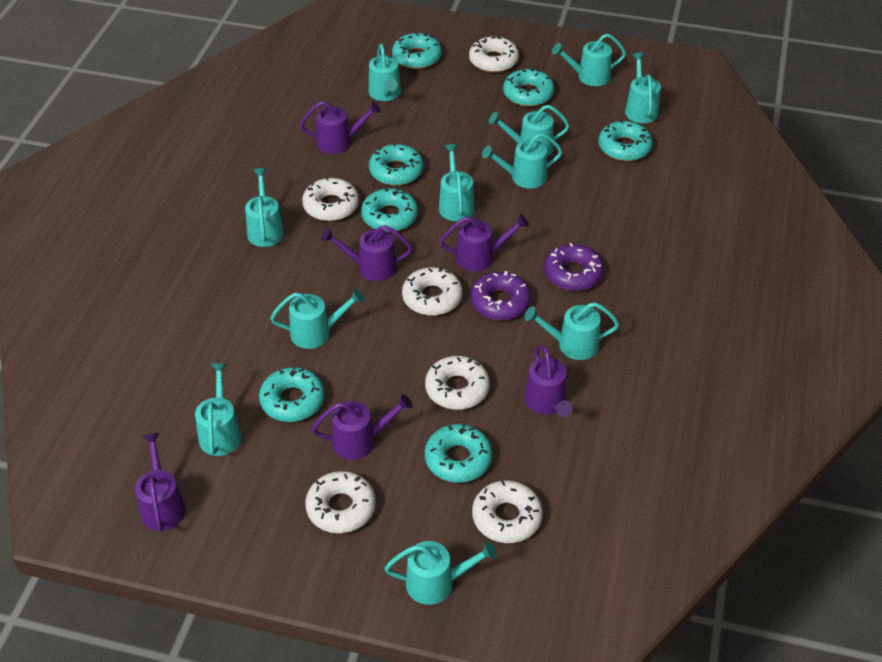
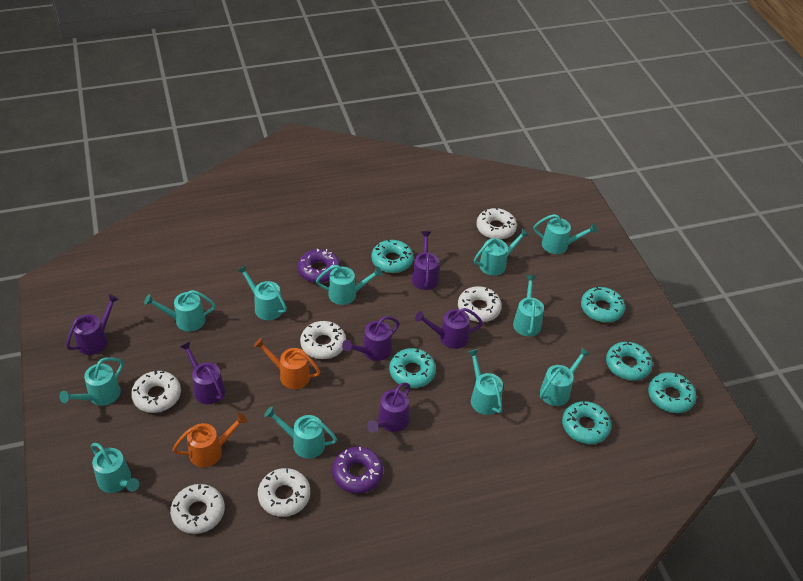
orange watering can: 0 -> 2
turquoise donut: 7 -> 6

